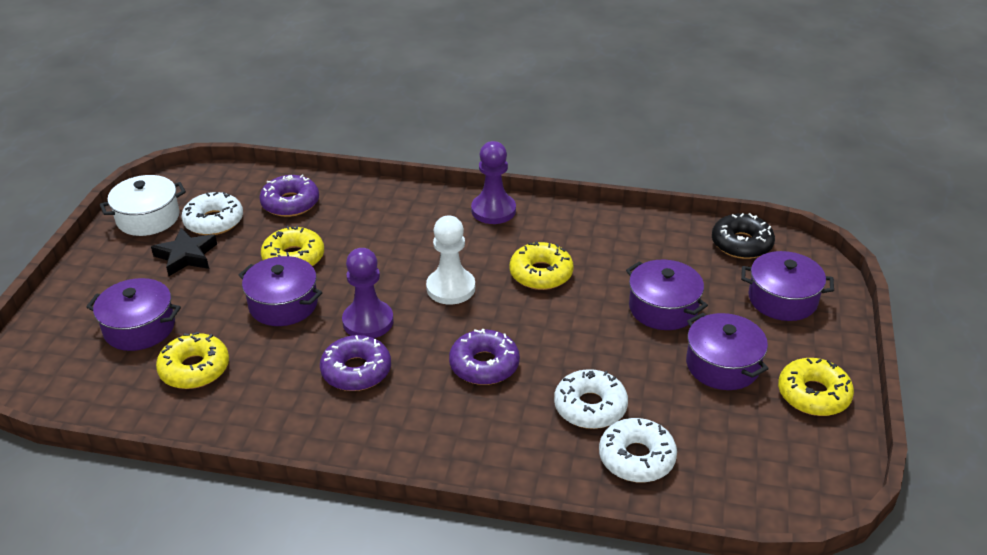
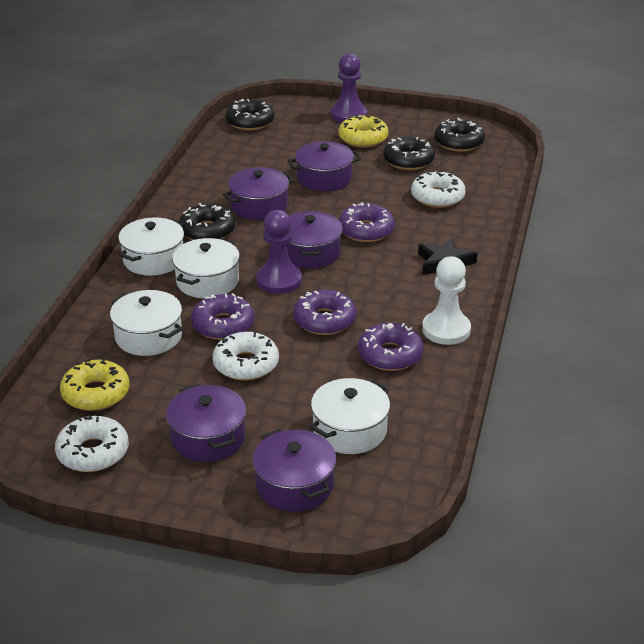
black donut: 1 -> 4
purple donut: 3 -> 4
white pot: 1 -> 4
yellow donut: 4 -> 2

